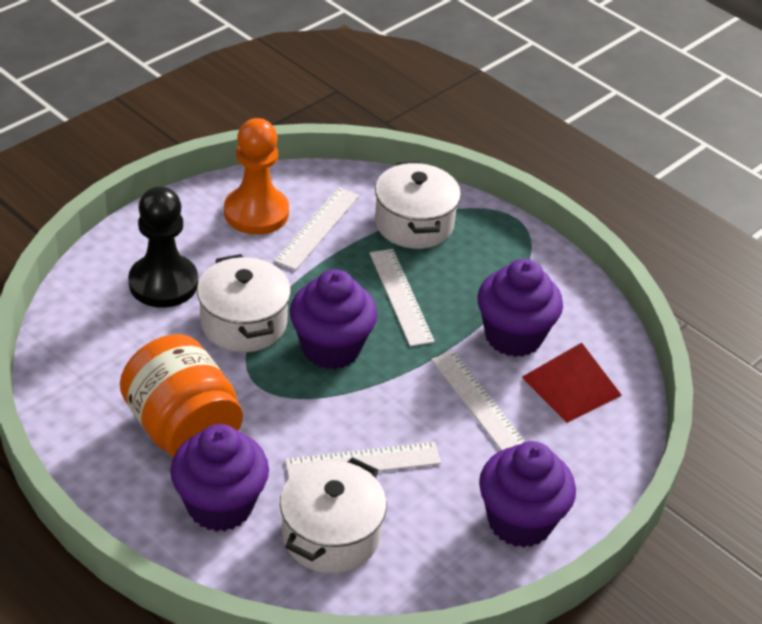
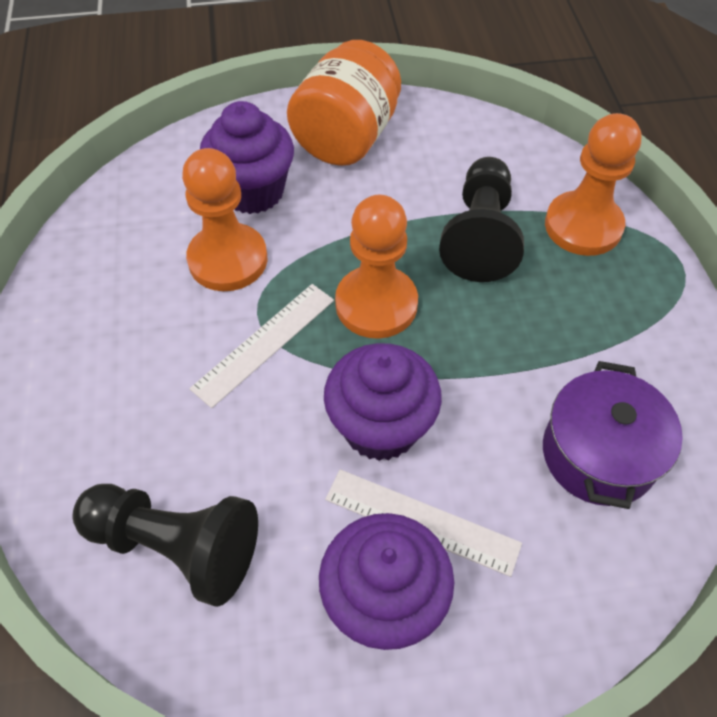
black pawn: 1 -> 2
orange pawn: 1 -> 3
purple cupcake: 4 -> 3
purple pot: 0 -> 1
red pyramid: 1 -> 0
white pot: 3 -> 0
white ruler: 4 -> 2

